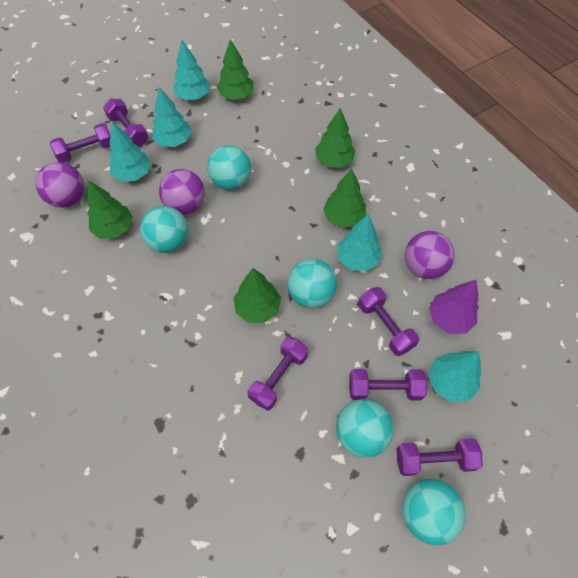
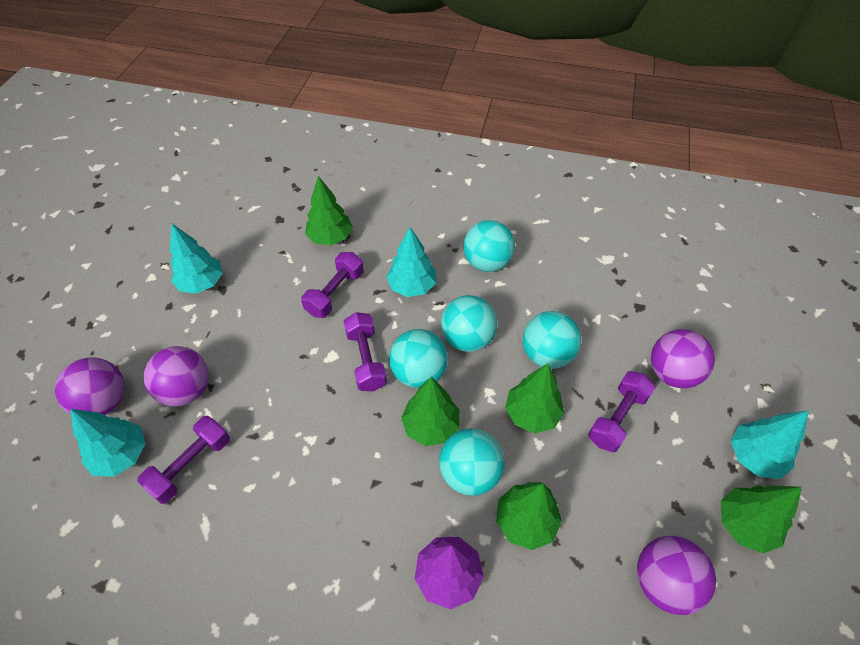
purple ball: 3 -> 4
purple dumbbell: 6 -> 4
turquoise tree: 5 -> 4

